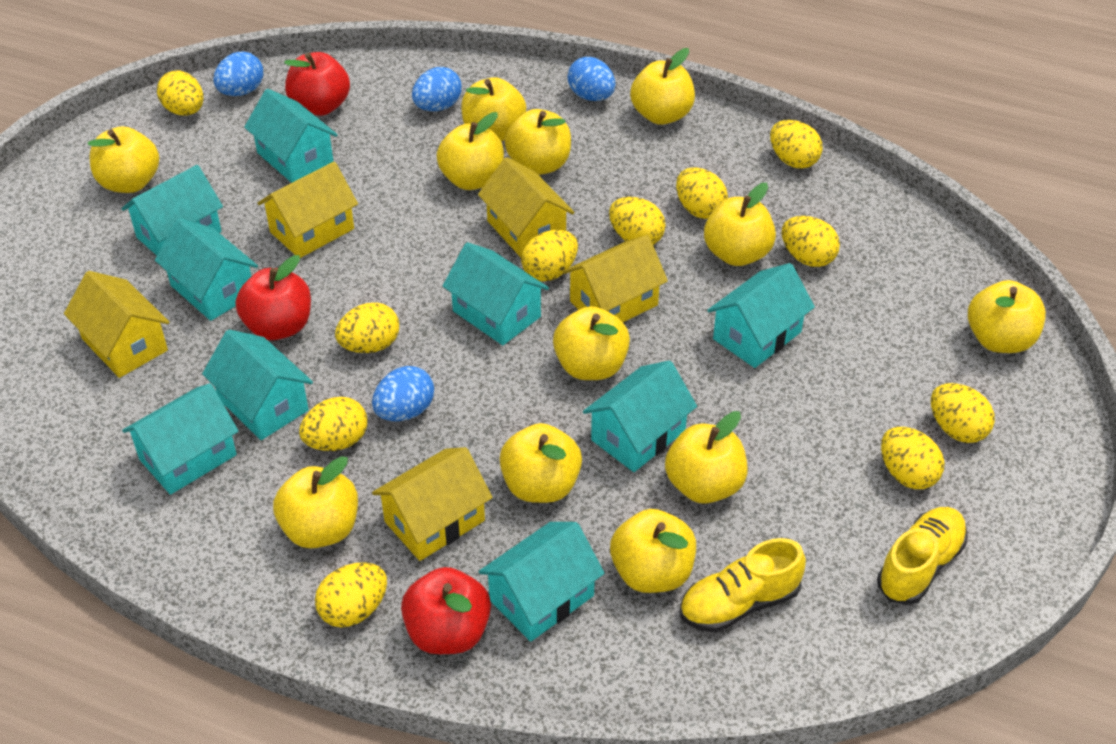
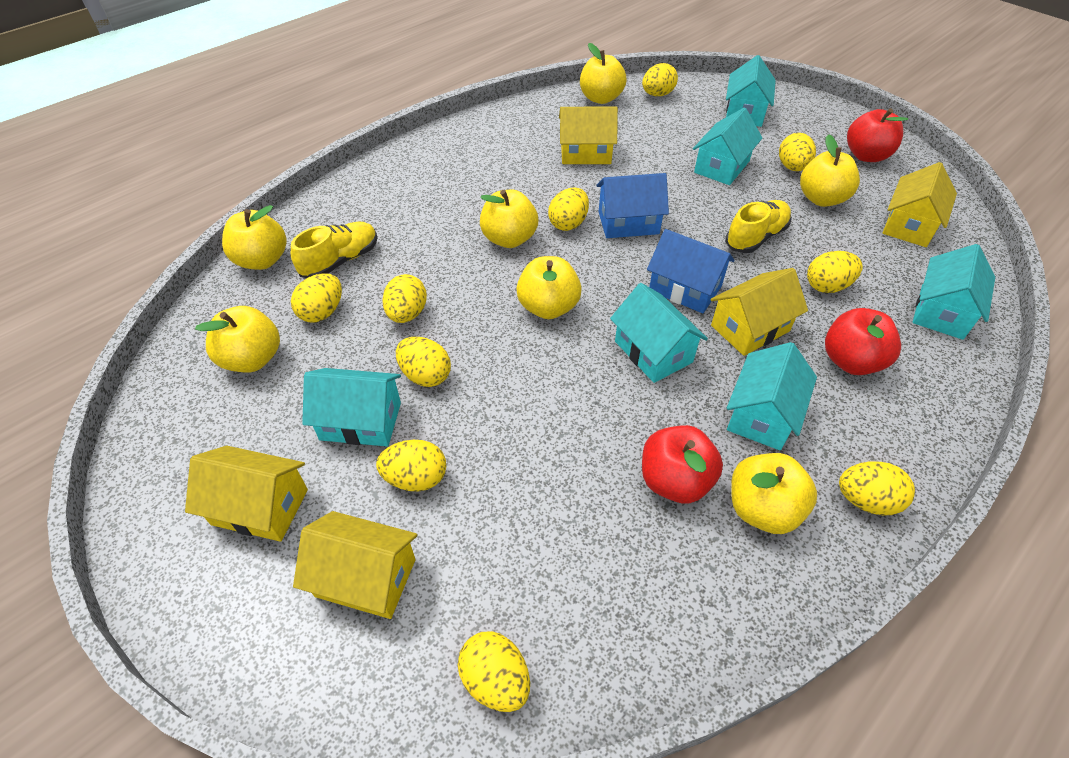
blue egg: 4 -> 0
blue house: 0 -> 2
turquoise house: 9 -> 6
yellow apple: 12 -> 7
yellow egg: 11 -> 10

